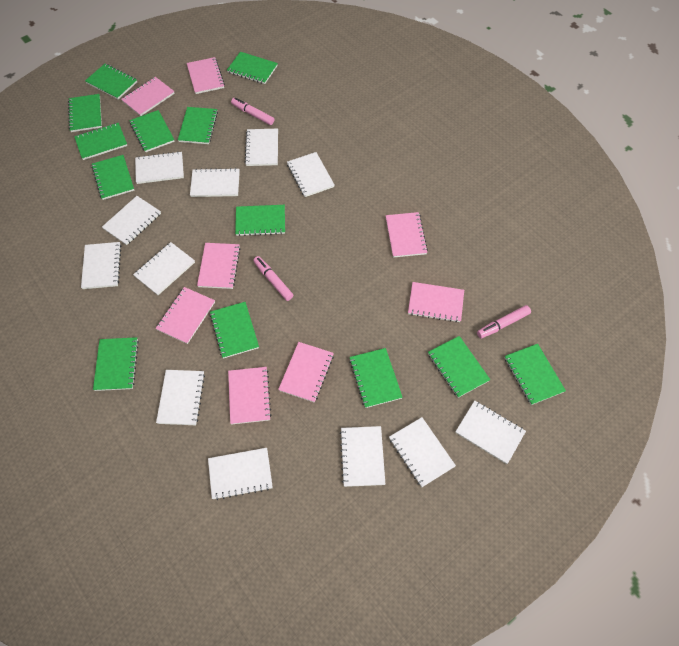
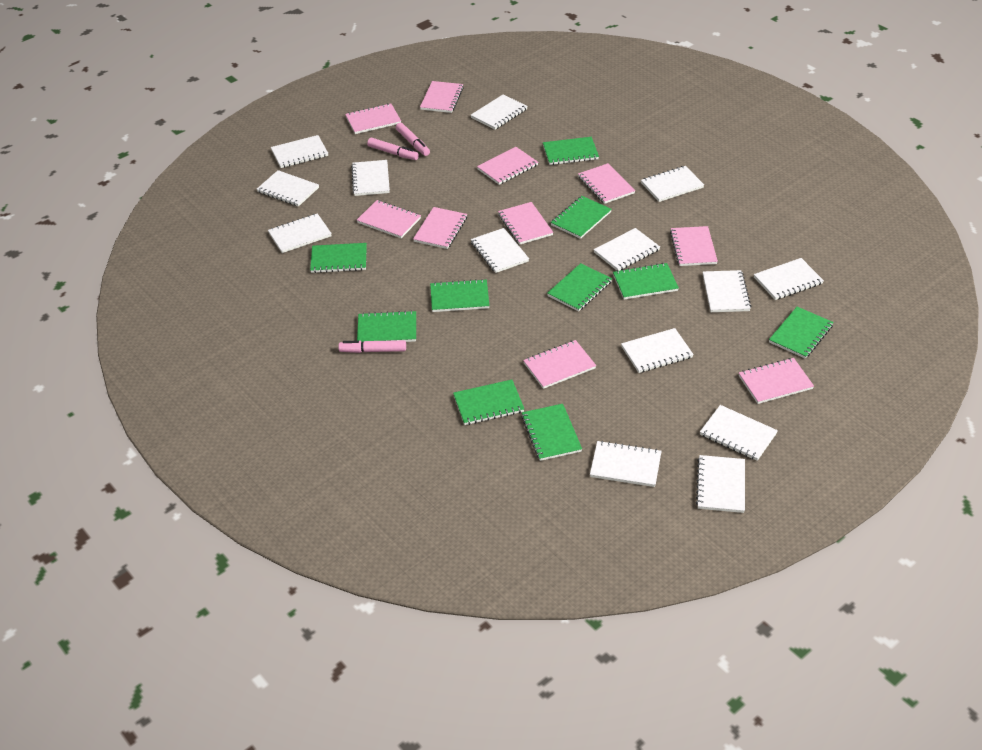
green notebook: 13 -> 10
pink notebook: 8 -> 10
white notebook: 12 -> 14

